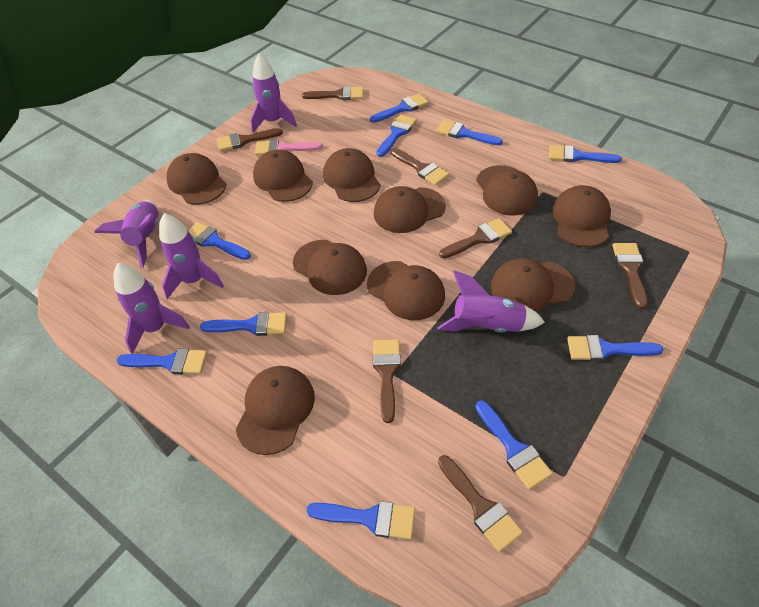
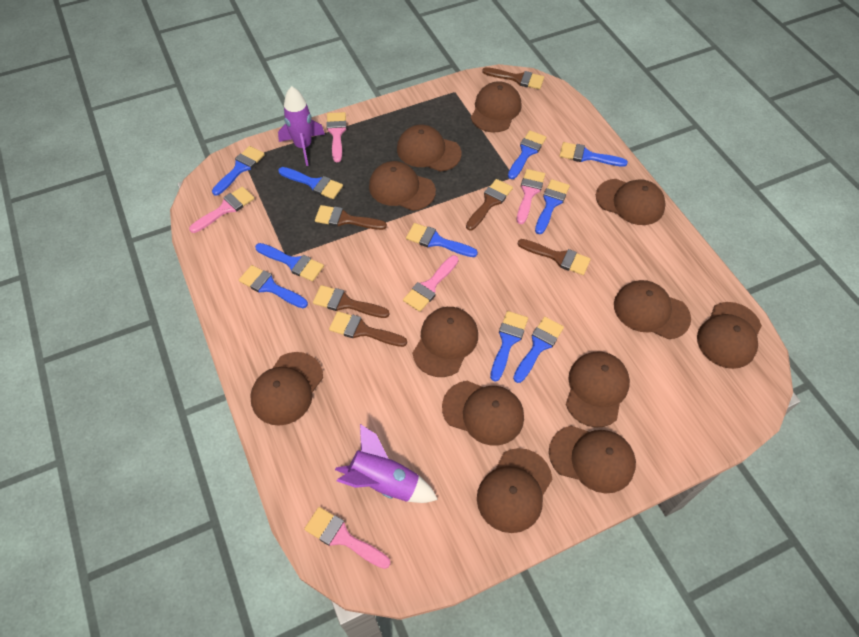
brown brush: 7 -> 6
brown cap: 10 -> 12
pink brush: 1 -> 5
purple rocket: 5 -> 2

